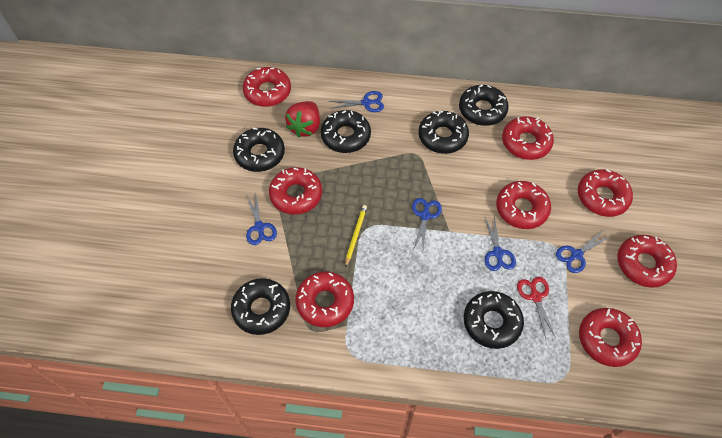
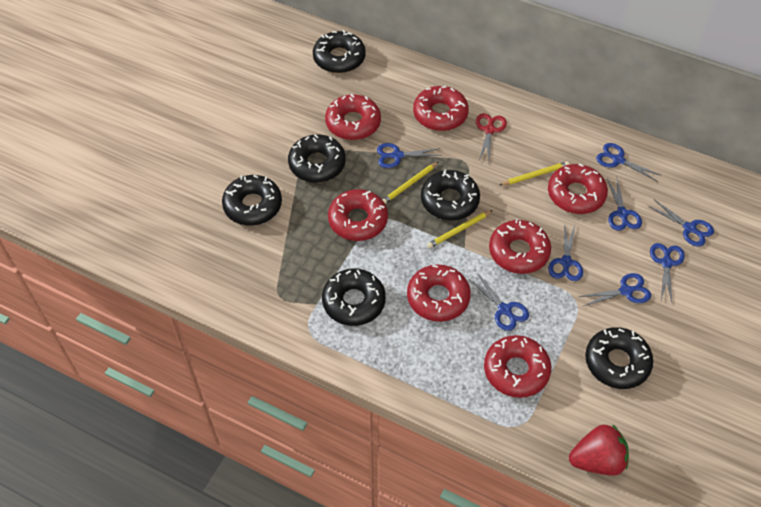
blue scissors: 5 -> 8
red donut: 8 -> 7
yellow pencil: 1 -> 3

